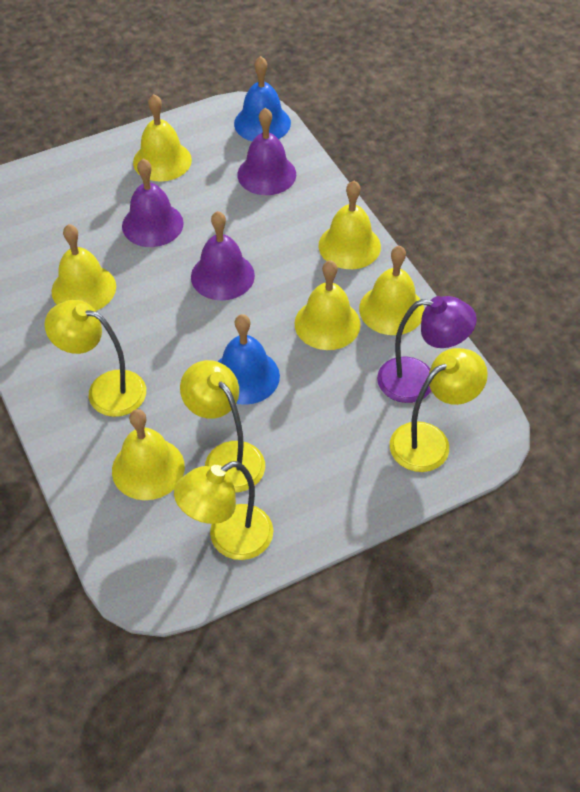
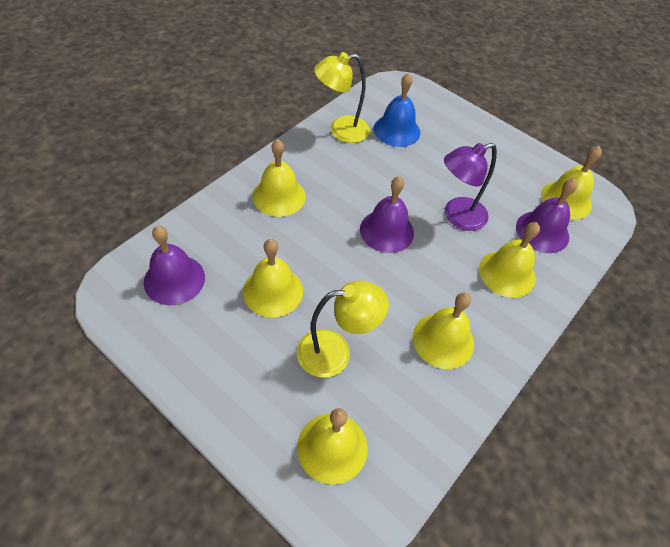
blue bell: 2 -> 1
yellow lamp: 4 -> 2

